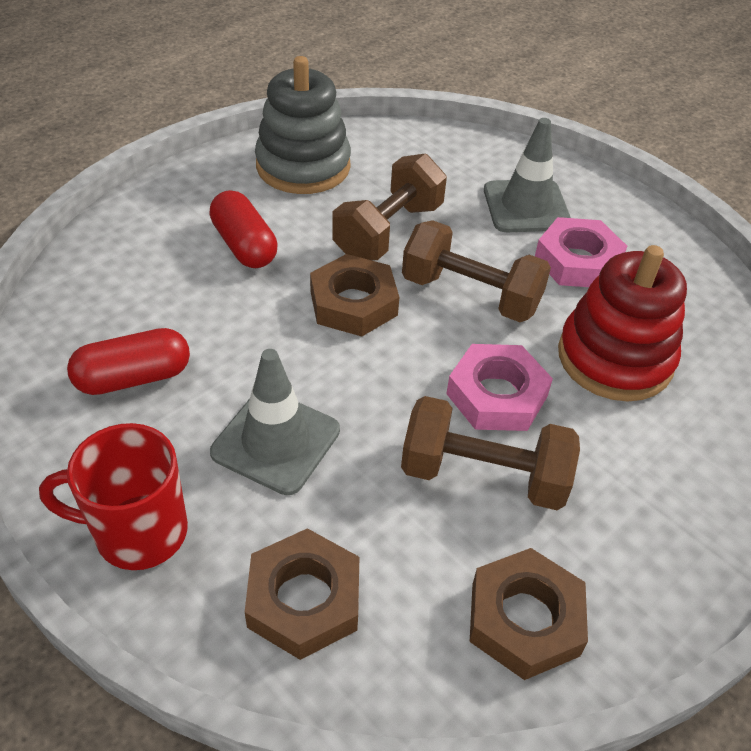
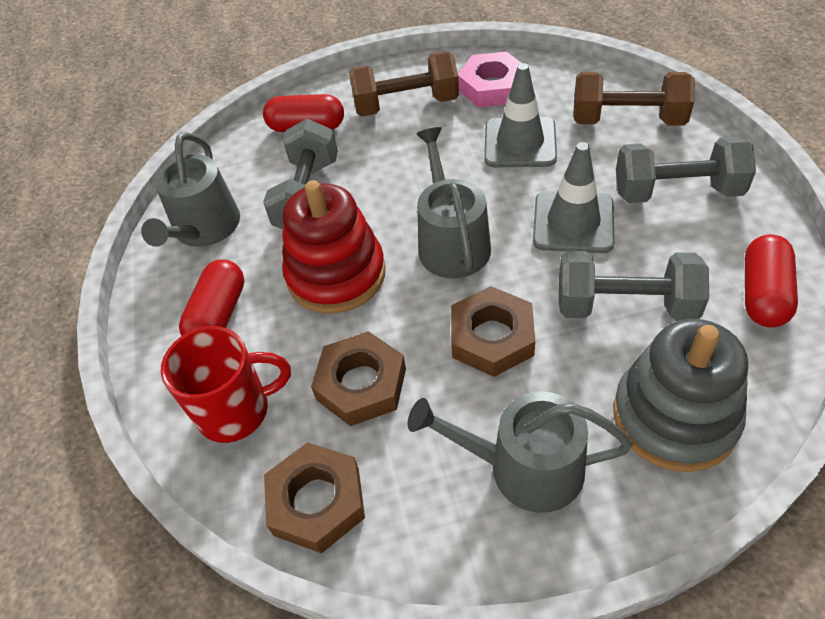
brown dumbbell: 3 -> 2
grey dumbbell: 0 -> 3
grey watering can: 0 -> 3
pink nut: 2 -> 1
red capsule: 2 -> 3

